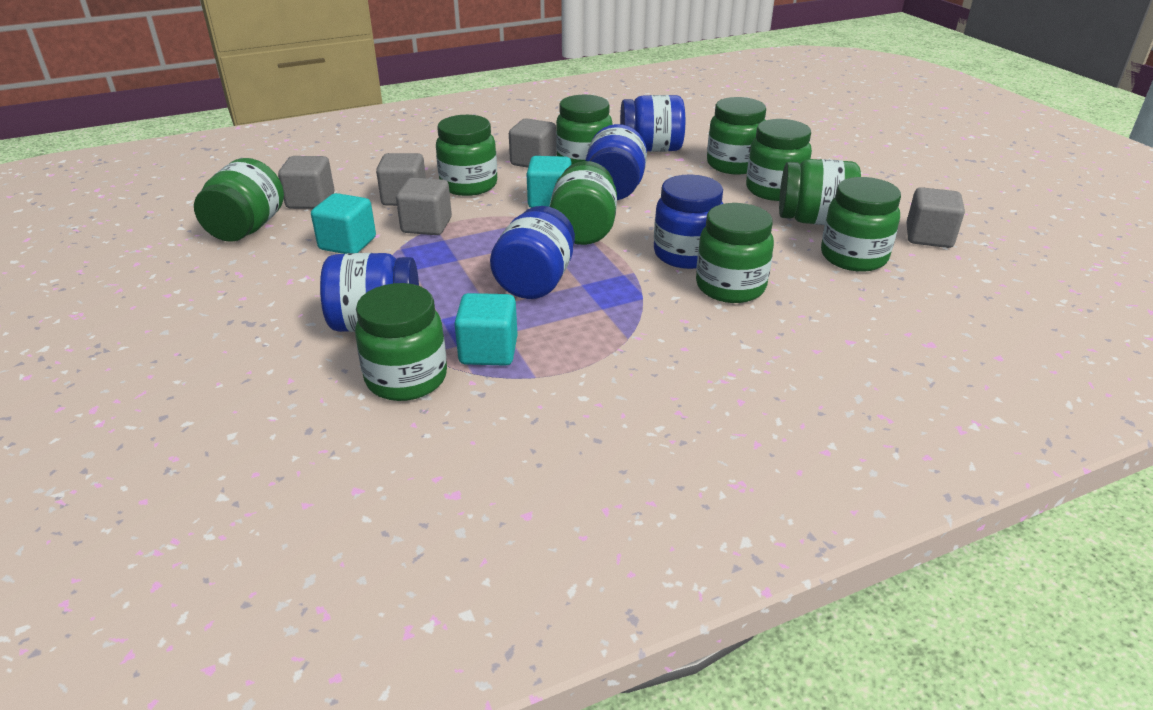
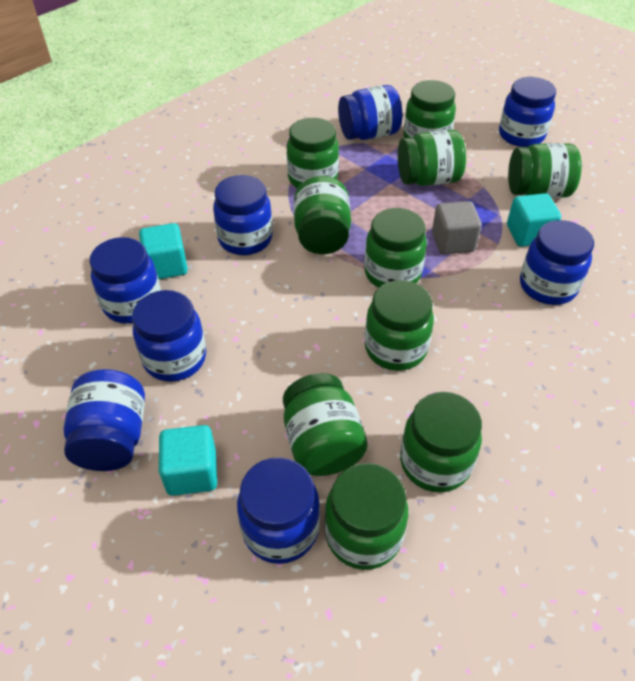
blue jar: 5 -> 8
grey cube: 5 -> 1

